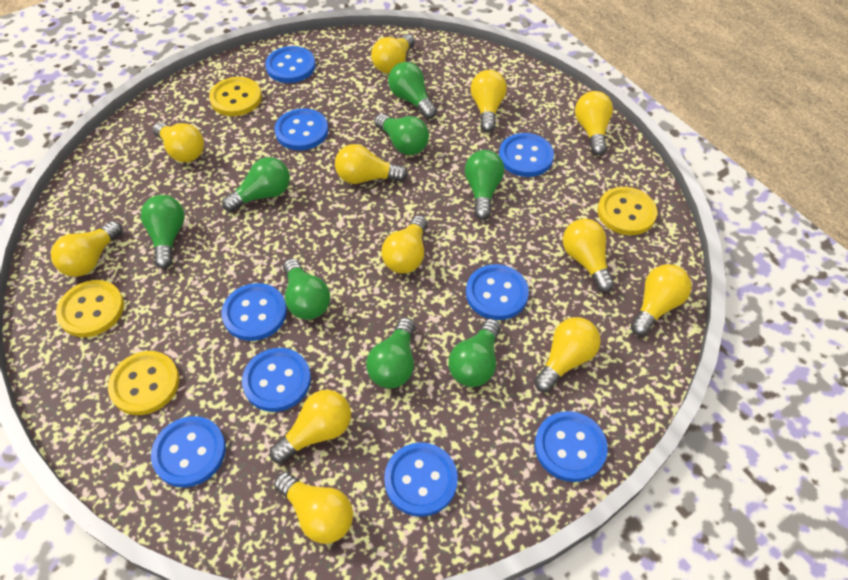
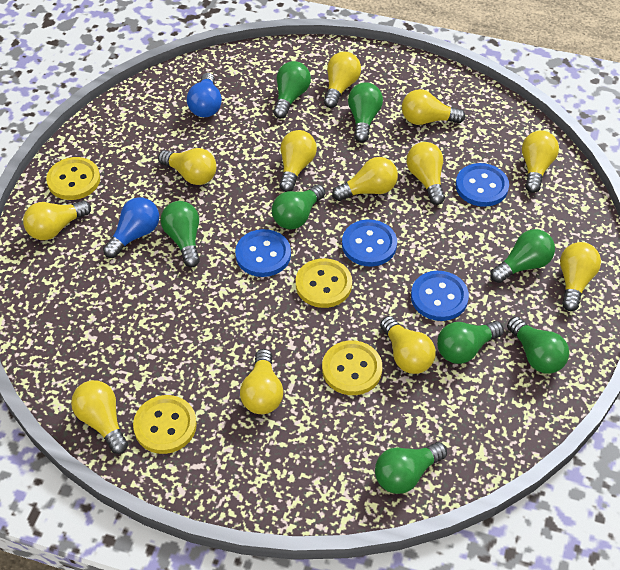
blue button: 9 -> 4
blue light bulb: 0 -> 2

